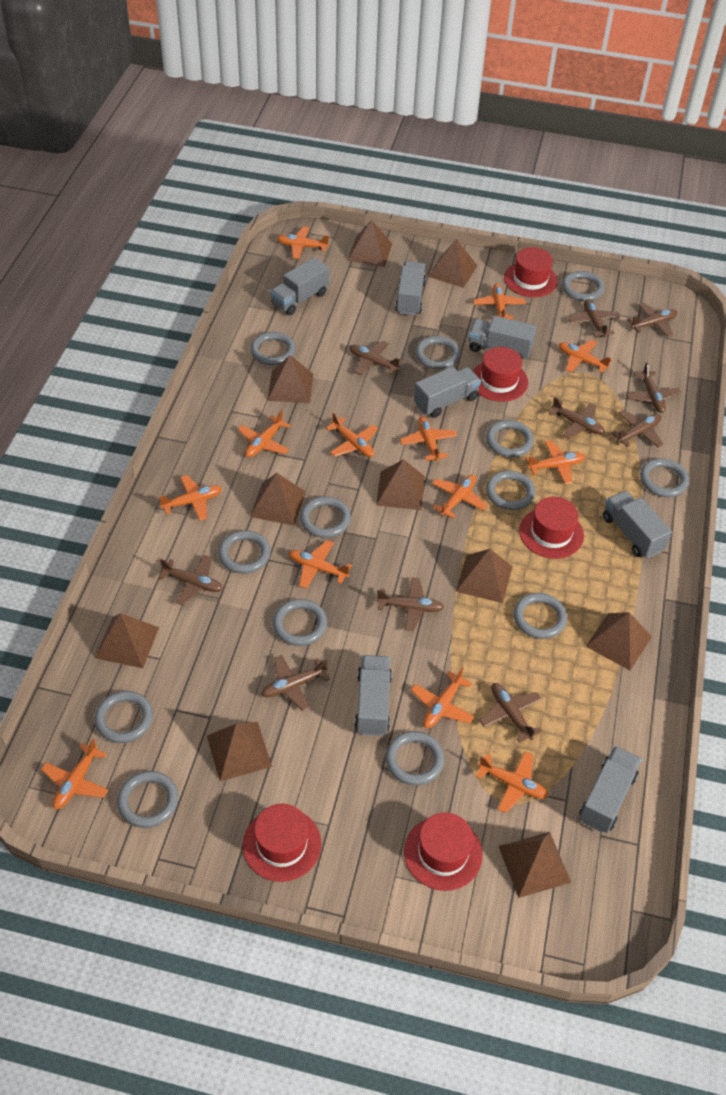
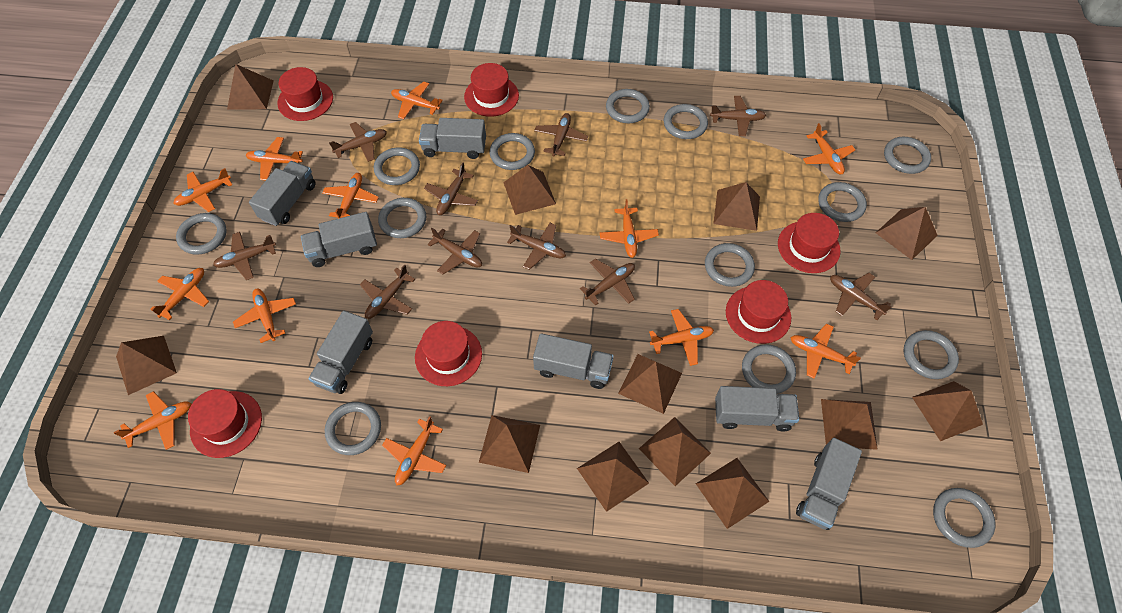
brown pyramid: 10 -> 12
orange plane: 13 -> 12
red hat: 5 -> 6

